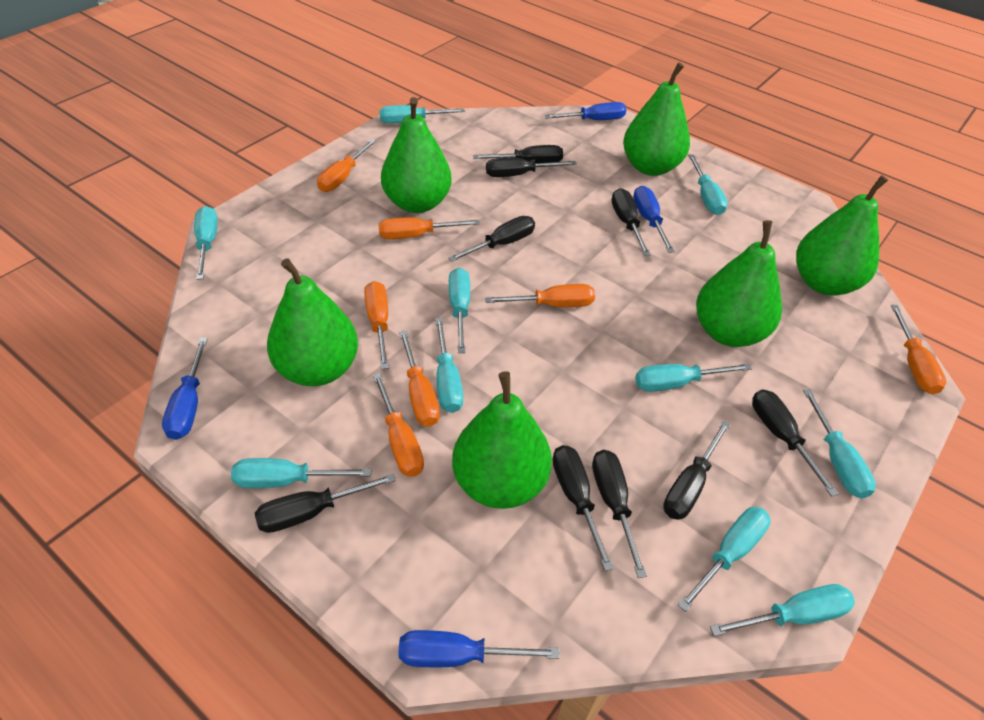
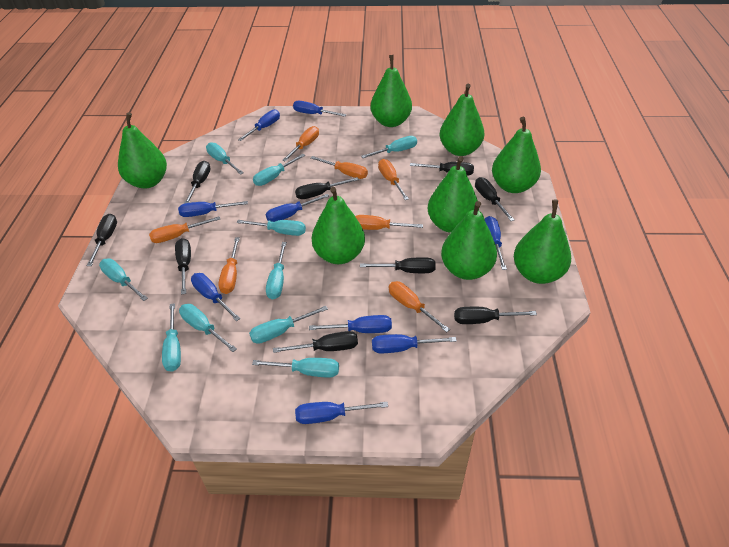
blue screwdriver: 4 -> 9
green pear: 6 -> 8

